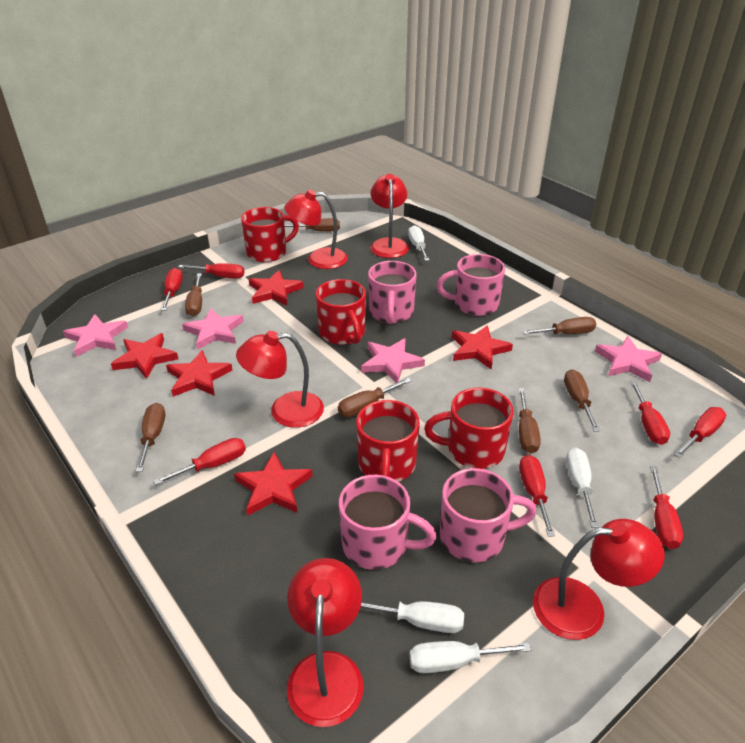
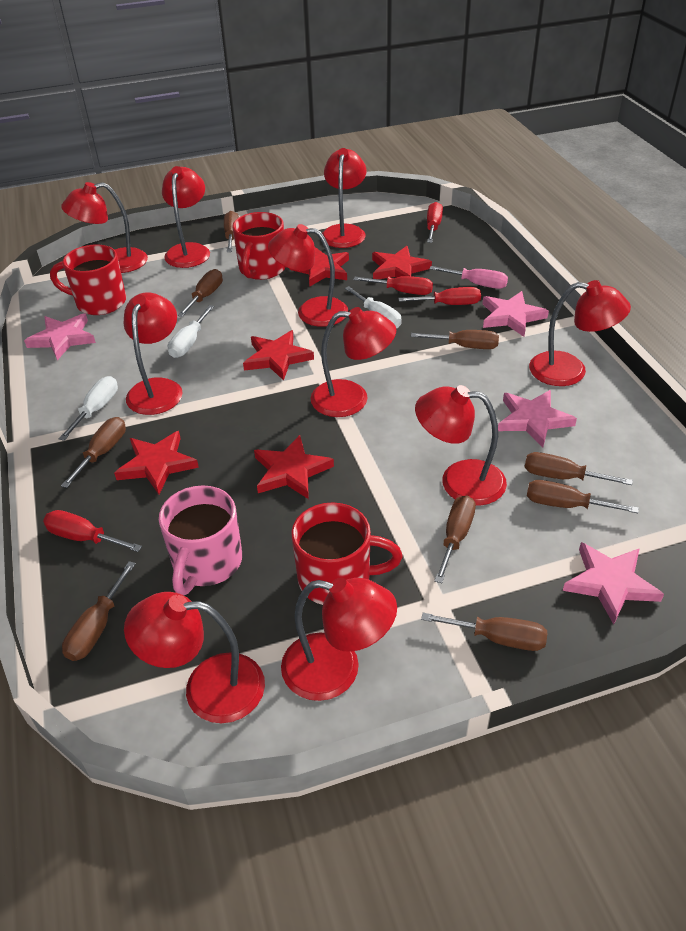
brown screwdriver: 7 -> 9
pink mug: 4 -> 1
pink screwdriver: 0 -> 1
red lamp: 5 -> 10
red mug: 4 -> 3
red screwdriver: 7 -> 4
white screwdriver: 4 -> 3

